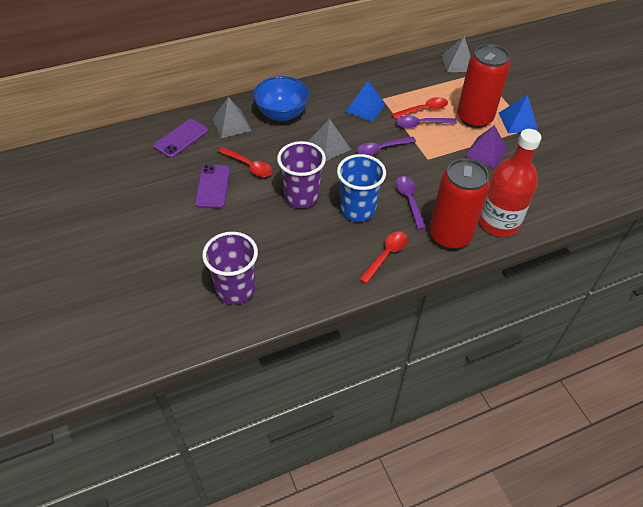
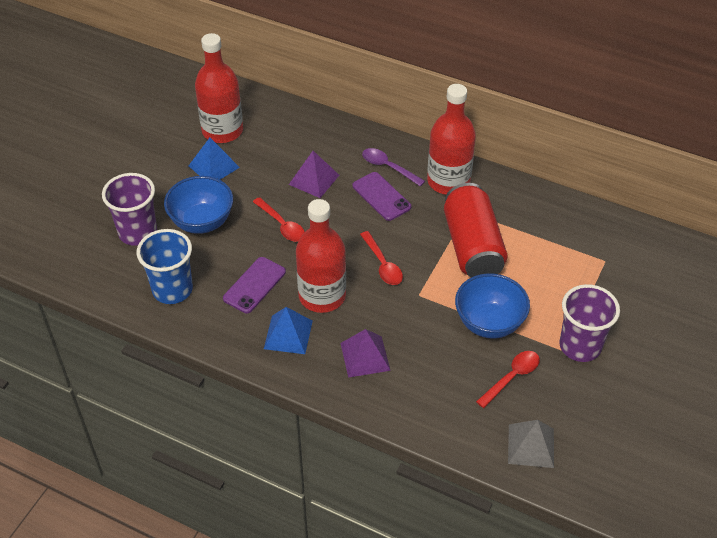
blue bowl: 1 -> 2
grey pyramid: 3 -> 1
purple pyramid: 1 -> 2
purple spoon: 3 -> 1
red bottle: 1 -> 3
red can: 2 -> 1

